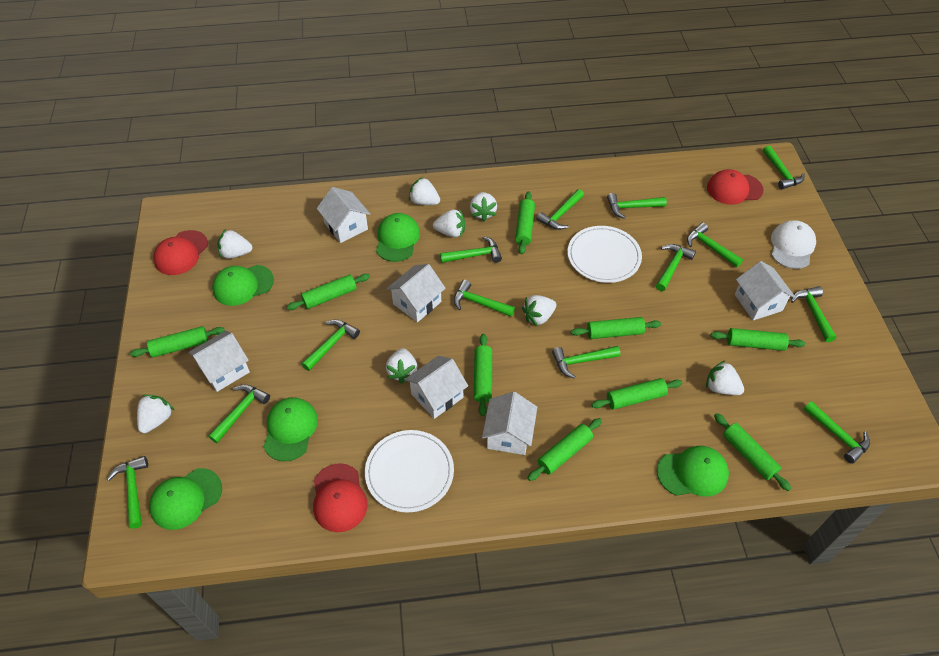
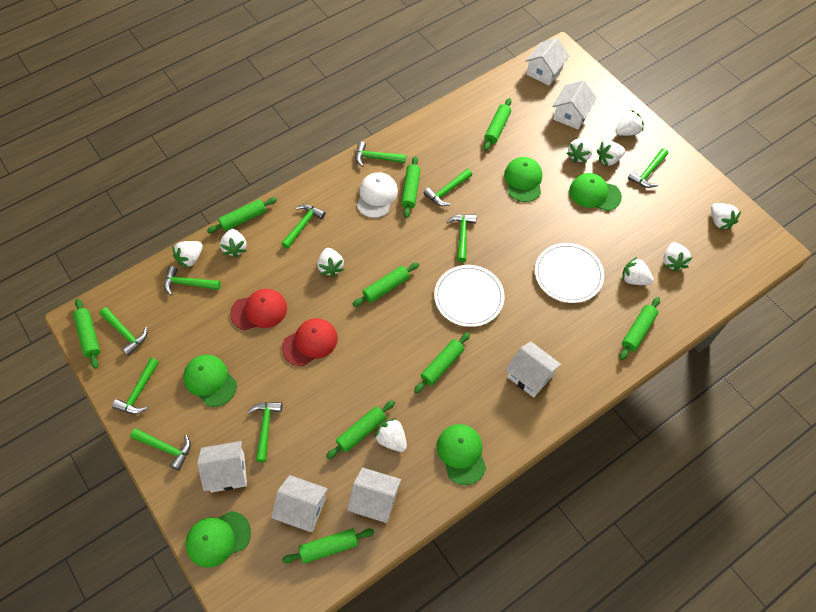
green hammer: 13 -> 10
red cap: 3 -> 2
white strawberry: 8 -> 10

